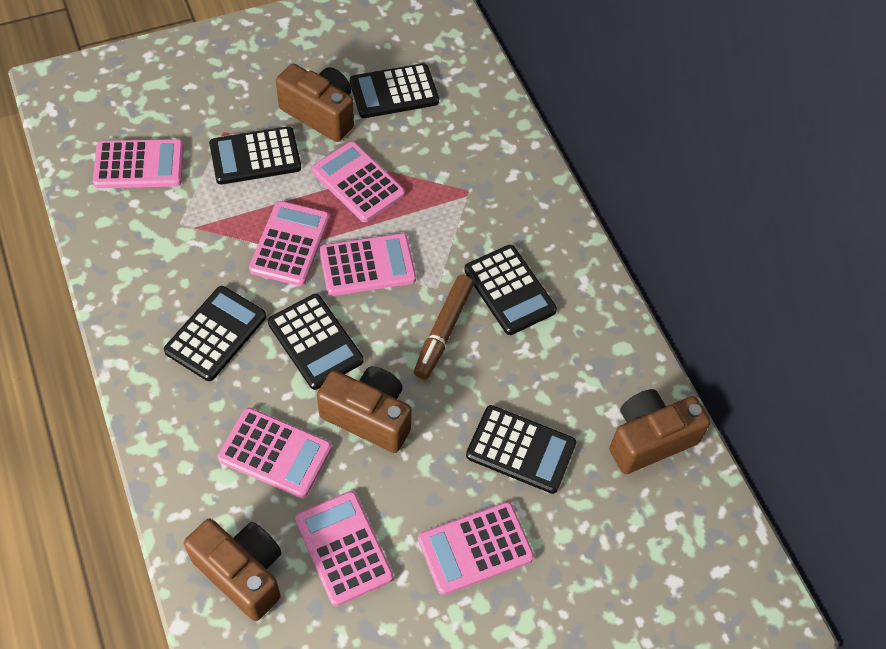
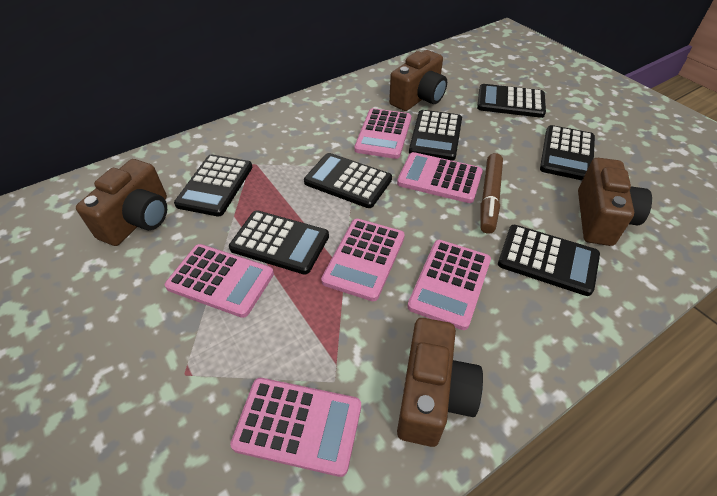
black calculator: 6 -> 7
pink calculator: 7 -> 6

